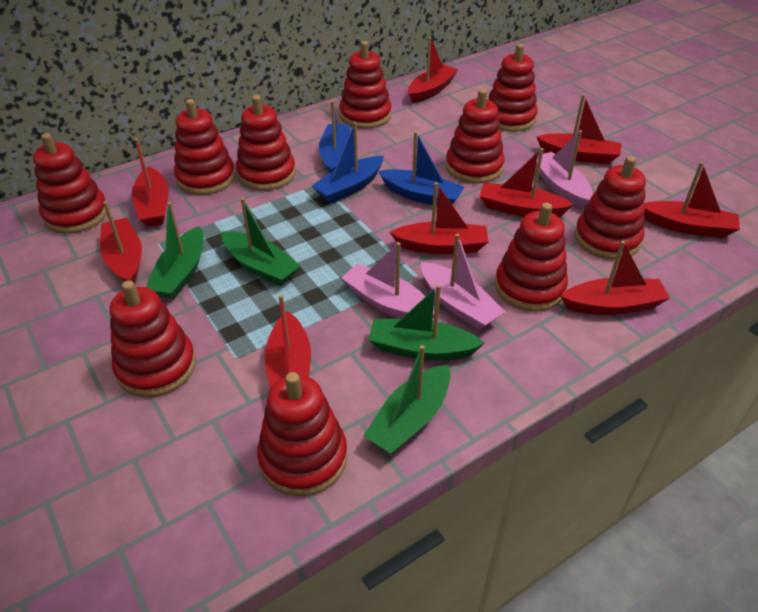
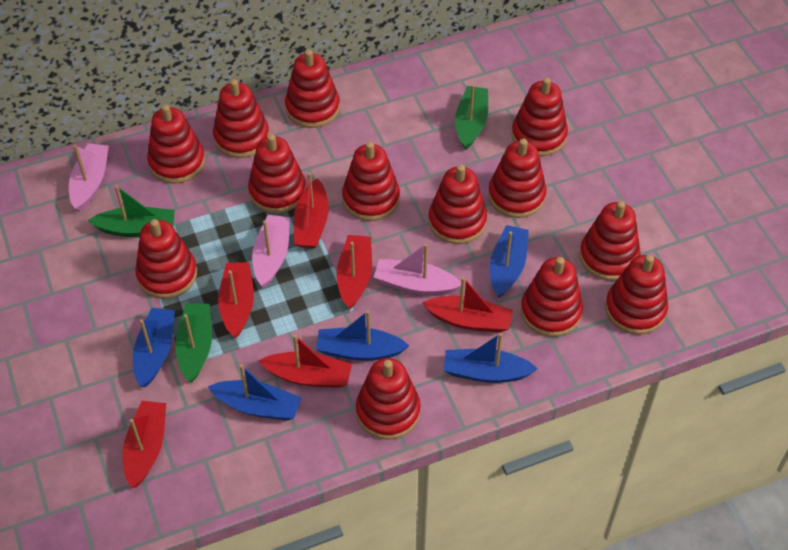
blue boat: 3 -> 5
green boat: 4 -> 3
red boat: 9 -> 6
red stacking toy: 10 -> 13

